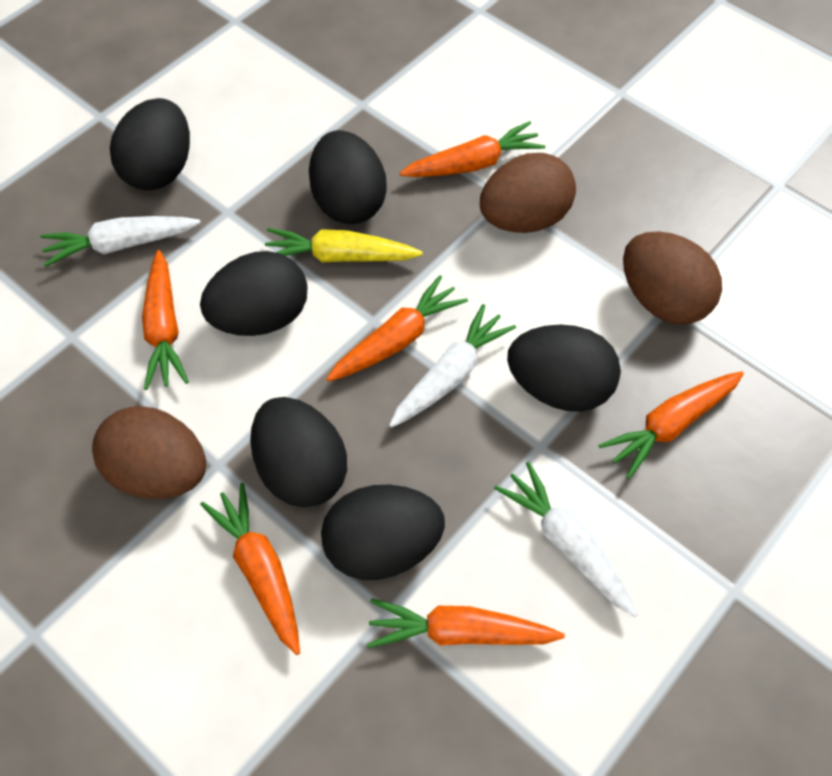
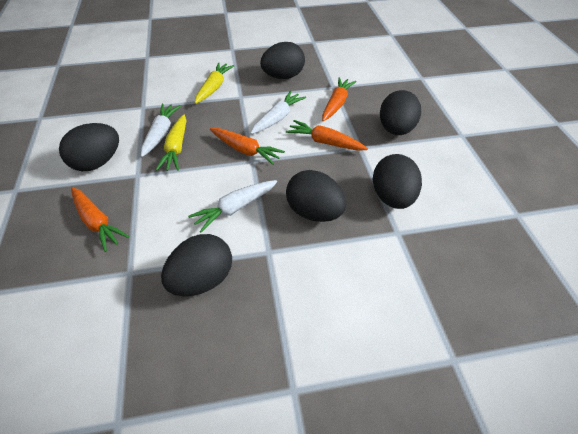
brown egg: 3 -> 0
orange carrot: 6 -> 4
yellow carrot: 1 -> 2

